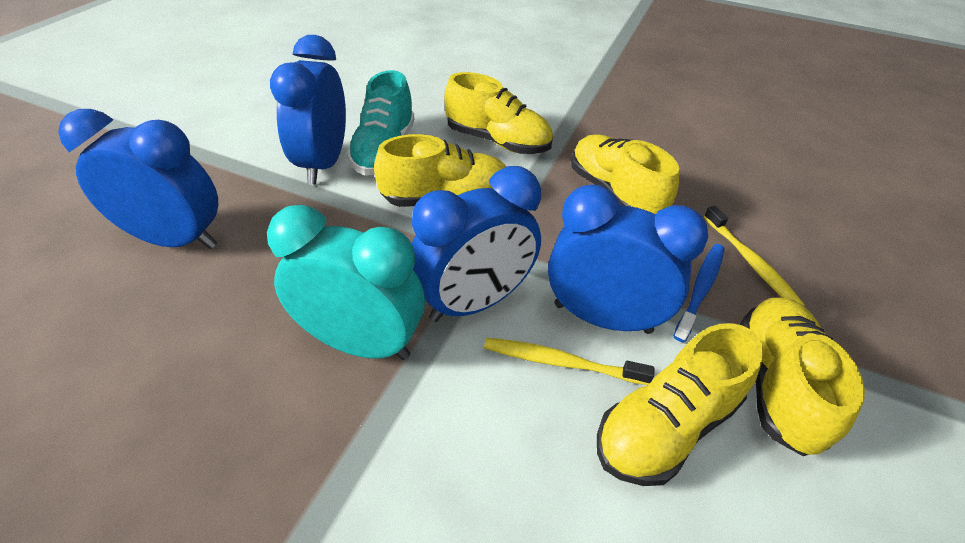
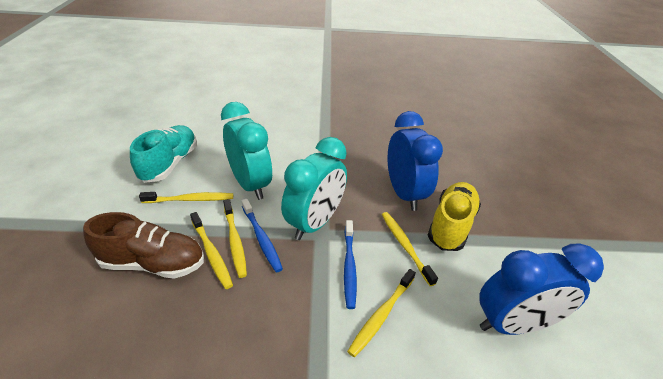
blue clock: 4 -> 2
blue toothbrush: 1 -> 2
brown shoe: 0 -> 1
turquoise clock: 1 -> 2
yellow shoe: 5 -> 1
yellow toothbrush: 2 -> 5

